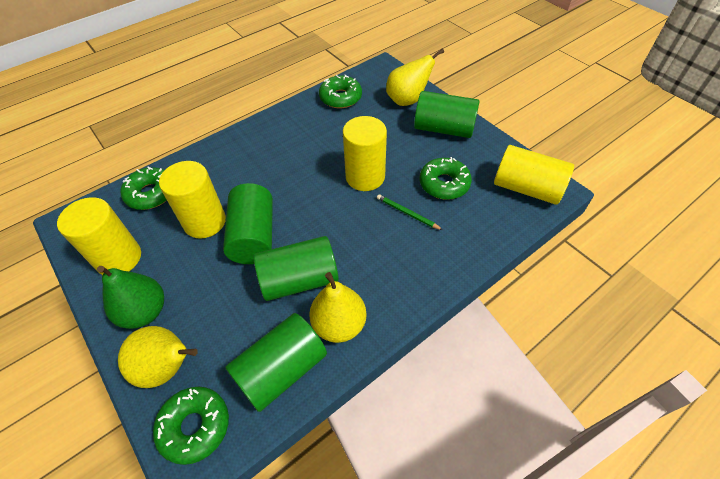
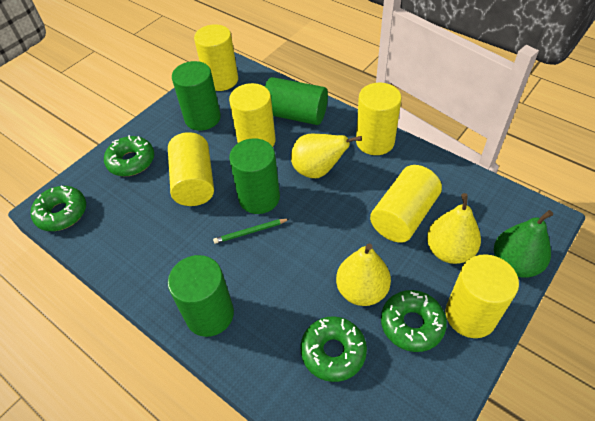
yellow cylinder: 4 -> 6

